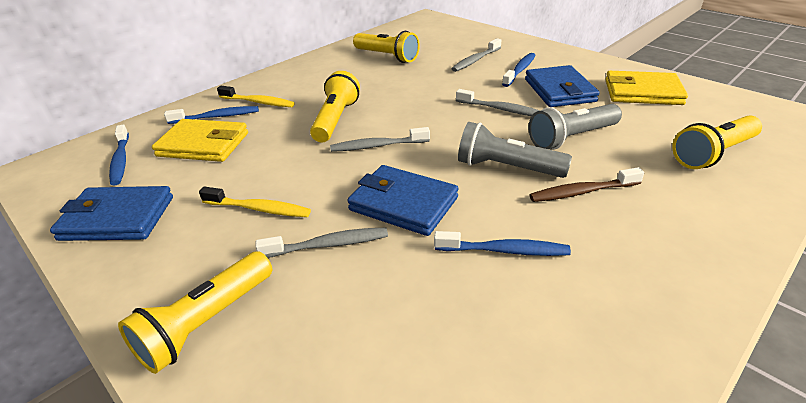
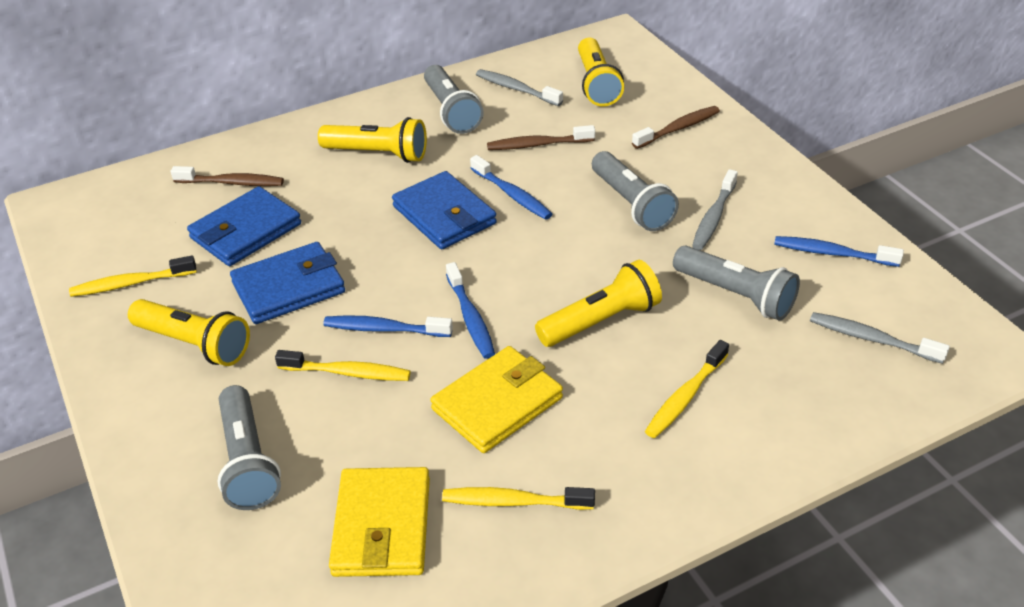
brown toothbrush: 1 -> 3
grey flashlight: 2 -> 4
grey toothbrush: 4 -> 3
yellow toothbrush: 2 -> 4

